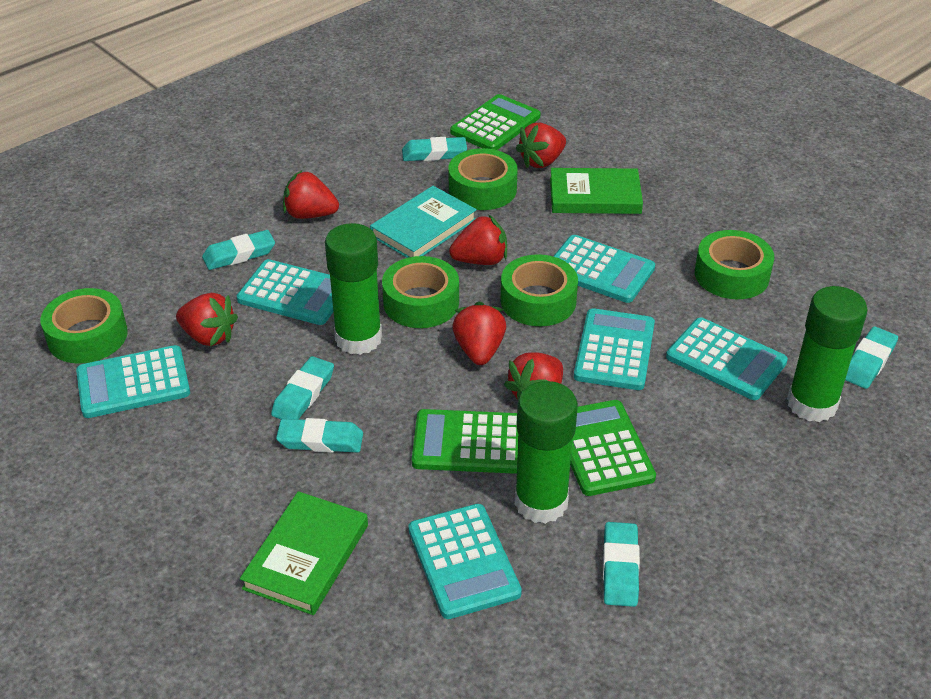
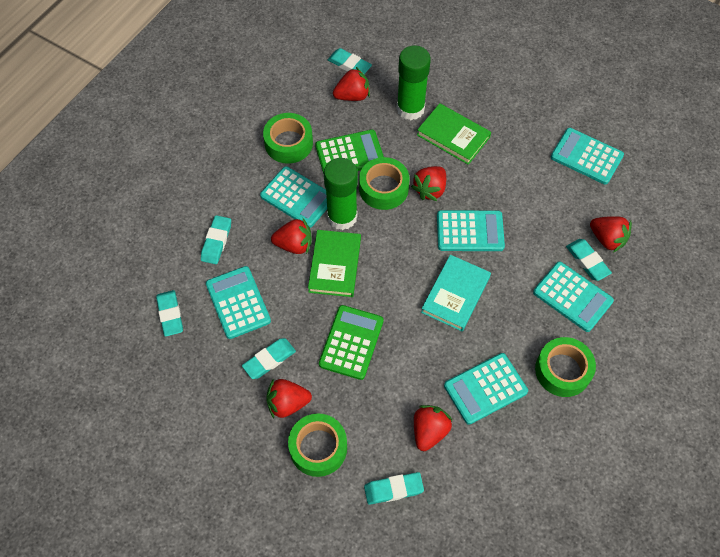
green calculator: 3 -> 2
green glue stick: 3 -> 2
green tape: 5 -> 4

